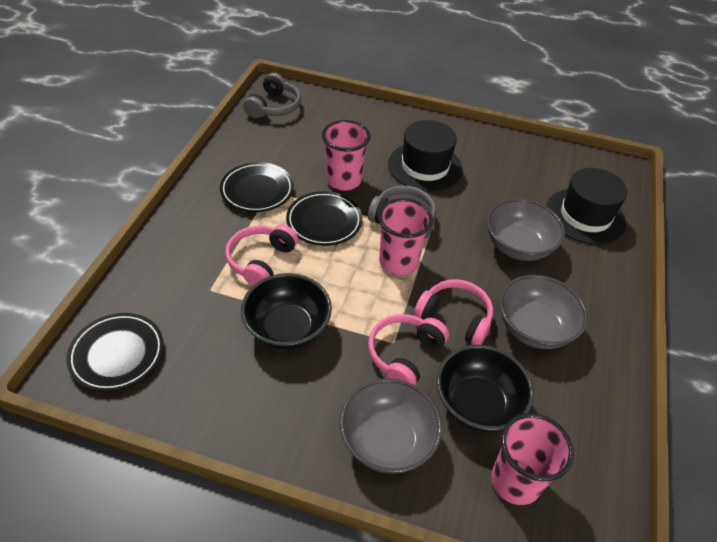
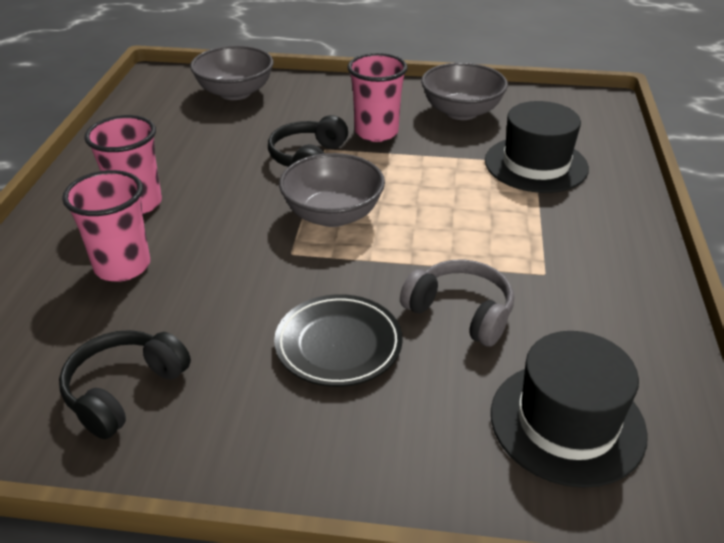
black bowl: 2 -> 0
black headphones: 0 -> 2
black plate: 3 -> 1
grey headphones: 2 -> 1
pink headphones: 3 -> 0

